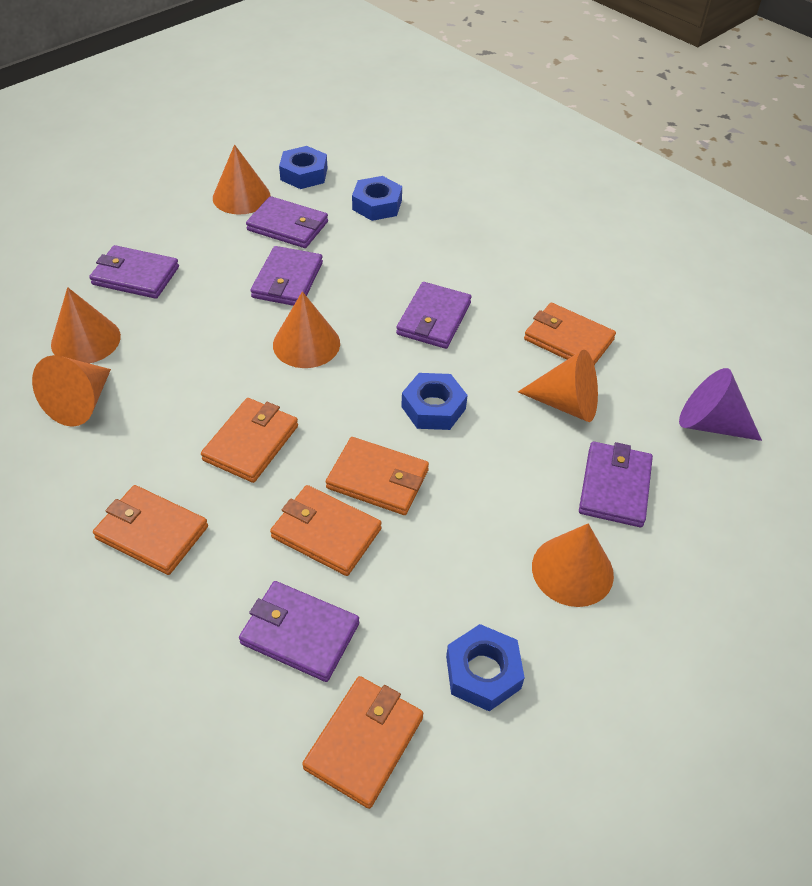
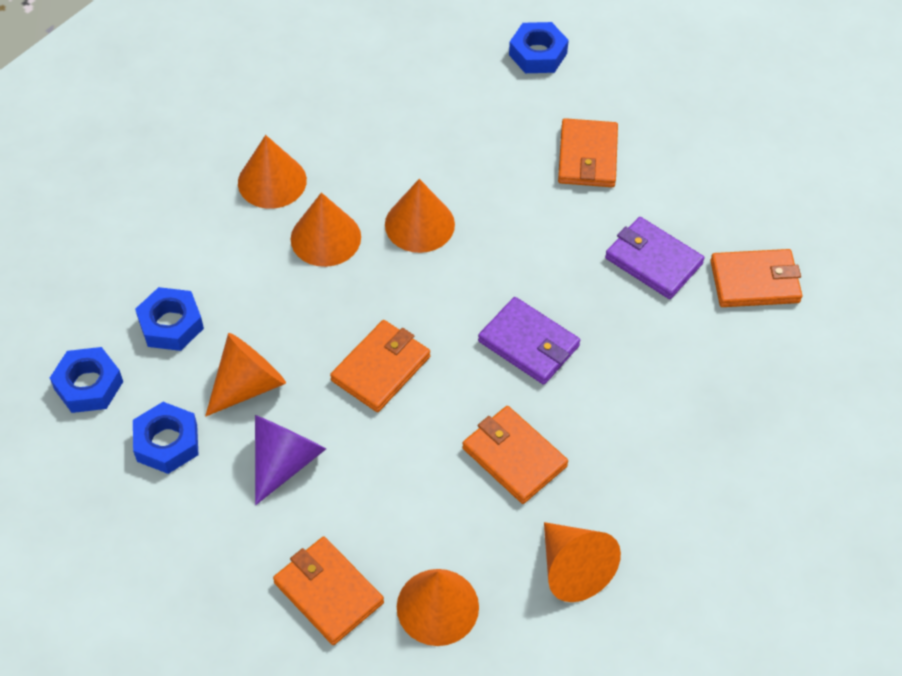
orange wallet: 6 -> 5
purple wallet: 6 -> 2

